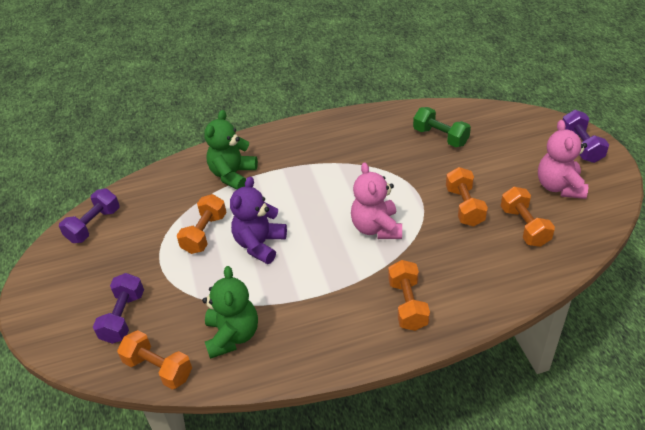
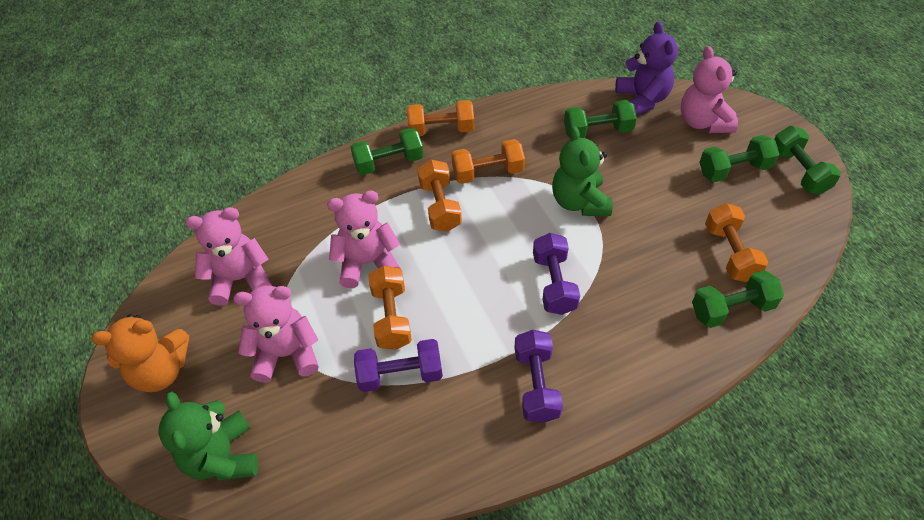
green dumbbell: 1 -> 5
orange teddy bear: 0 -> 1
pink teddy bear: 2 -> 4

